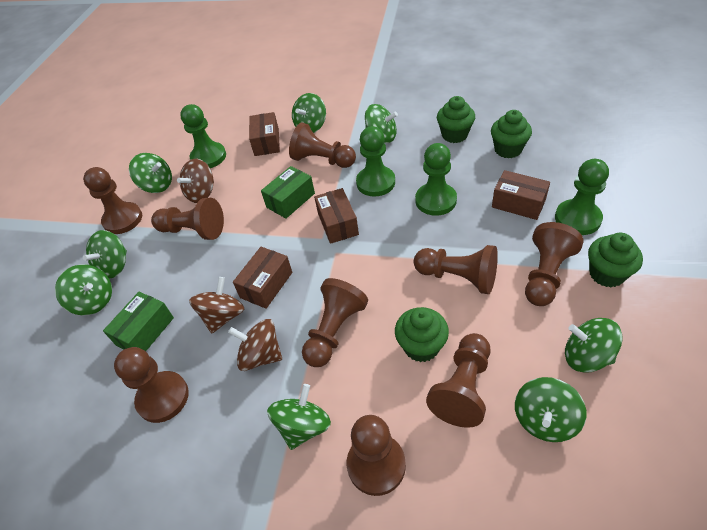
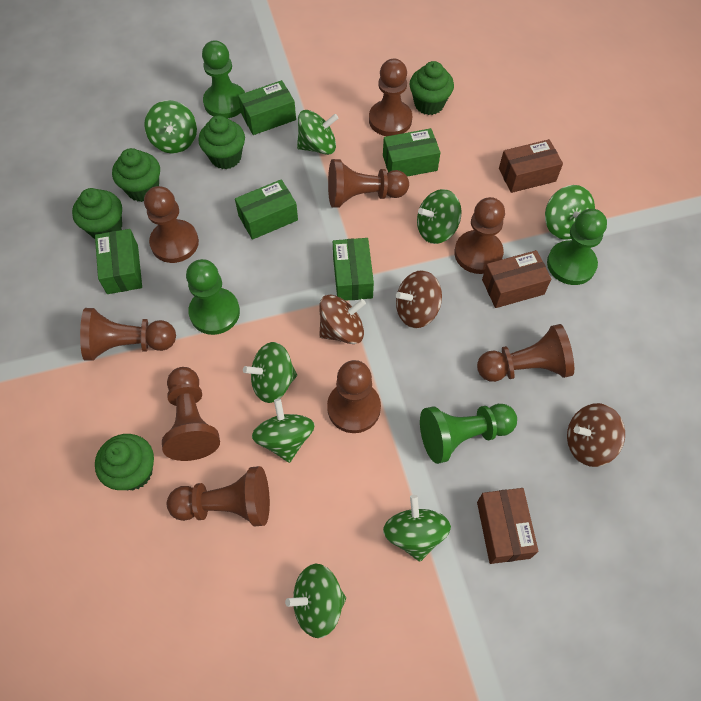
brown box: 4 -> 3
green box: 2 -> 5
green cupcake: 4 -> 5

